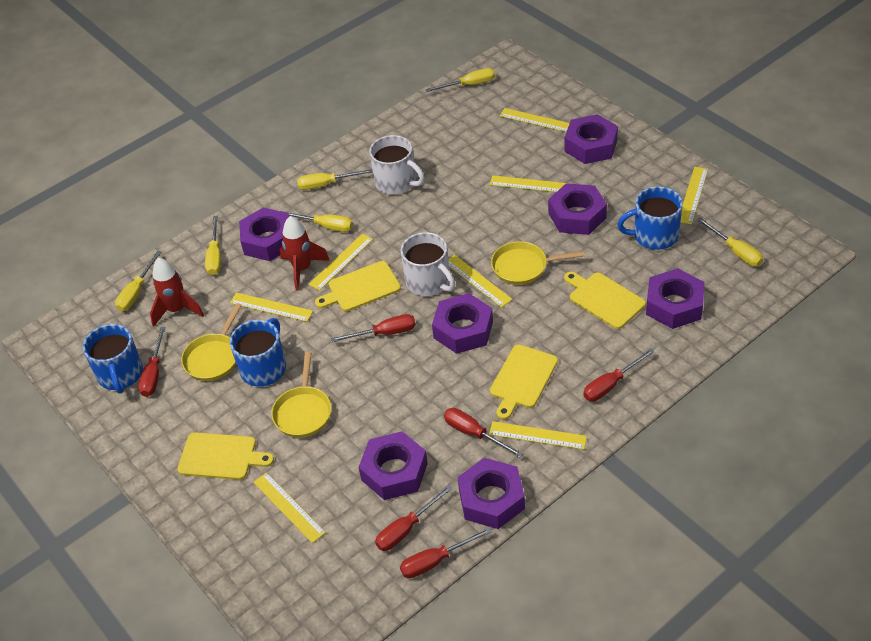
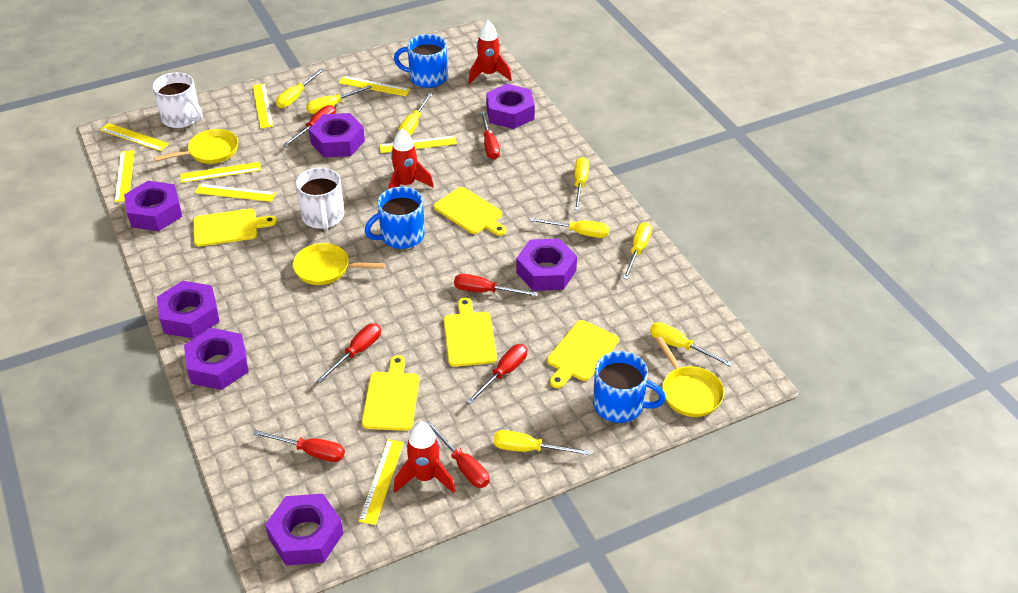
red rocket: 2 -> 3
red screwdriver: 6 -> 7
yellow cutting board: 4 -> 5
yellow screwdriver: 6 -> 8

